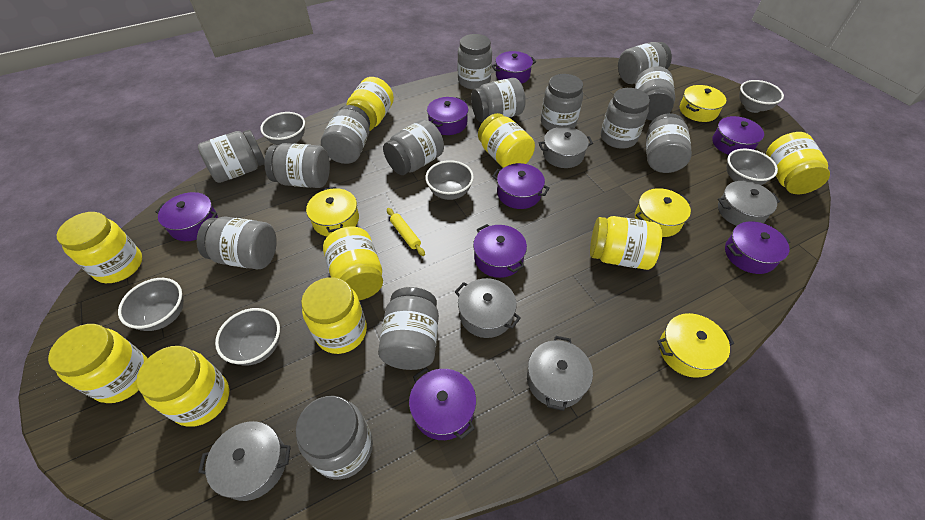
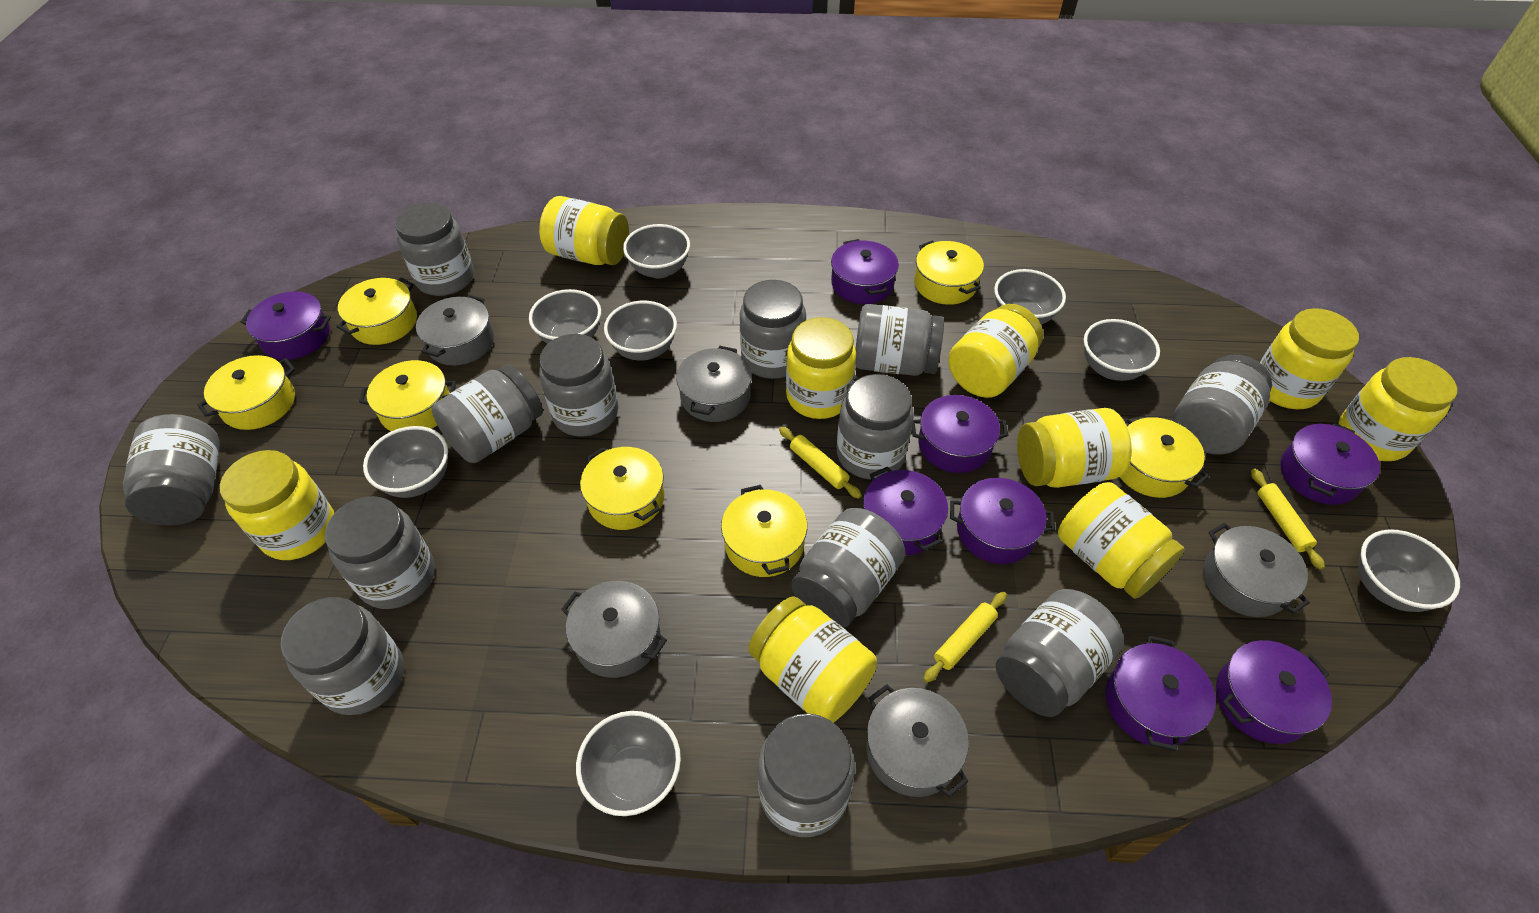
grey bowl: 6 -> 8
grey jar: 14 -> 13
yellow pot: 4 -> 7
yellow rolling pin: 1 -> 3

